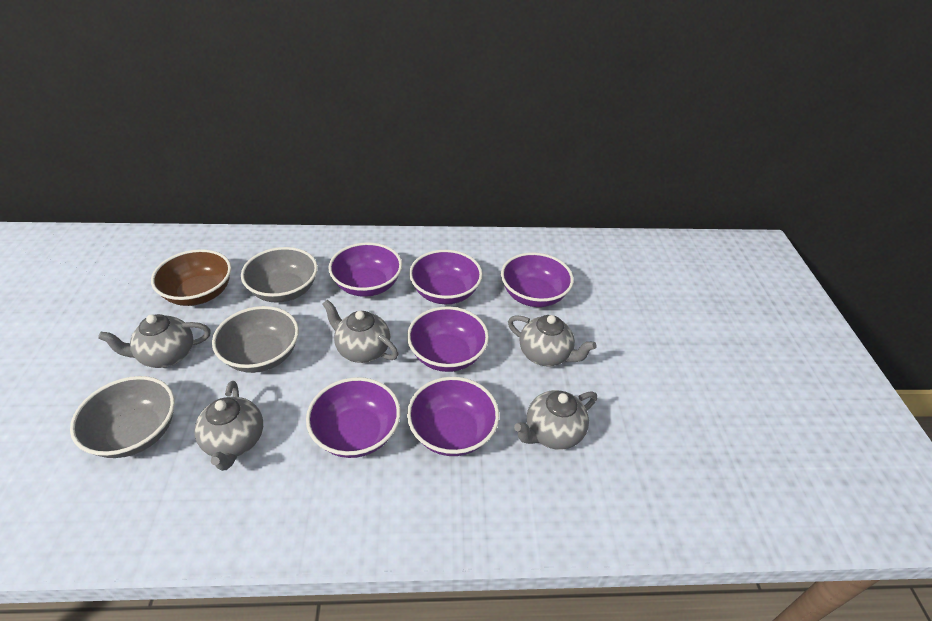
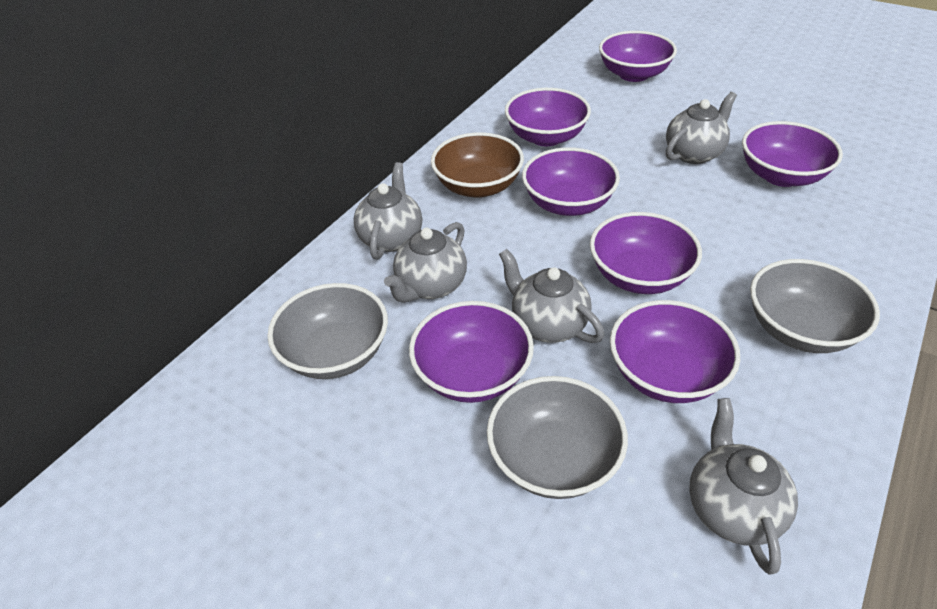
purple bowl: 6 -> 7

